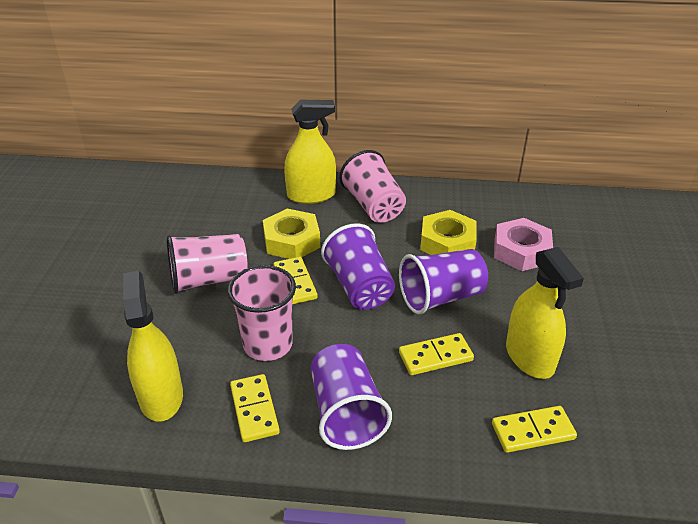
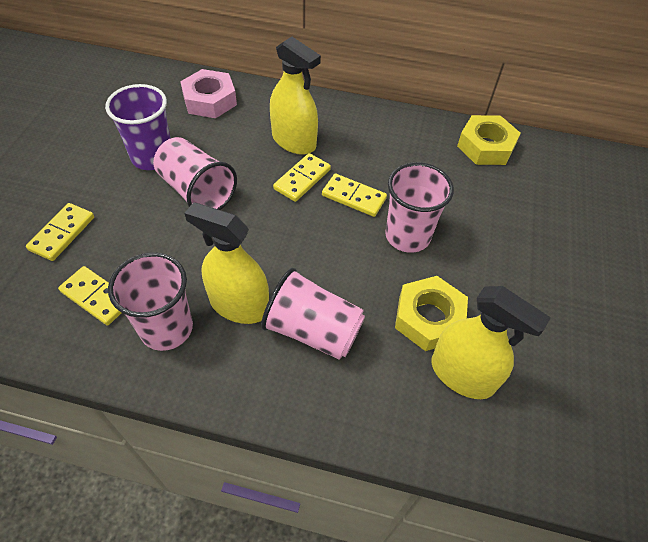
pink cup: 3 -> 4
purple cup: 3 -> 1

